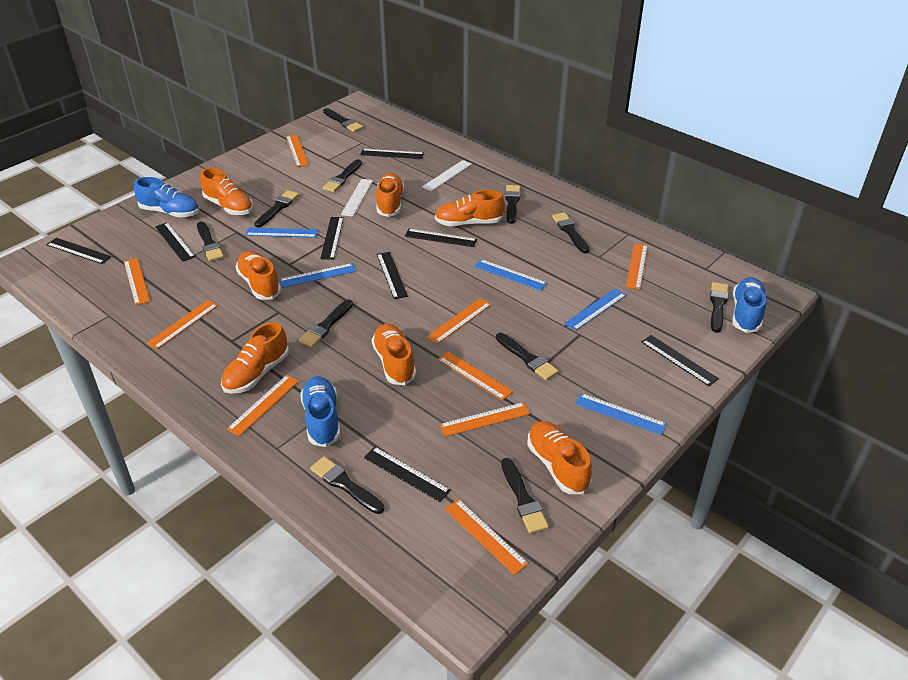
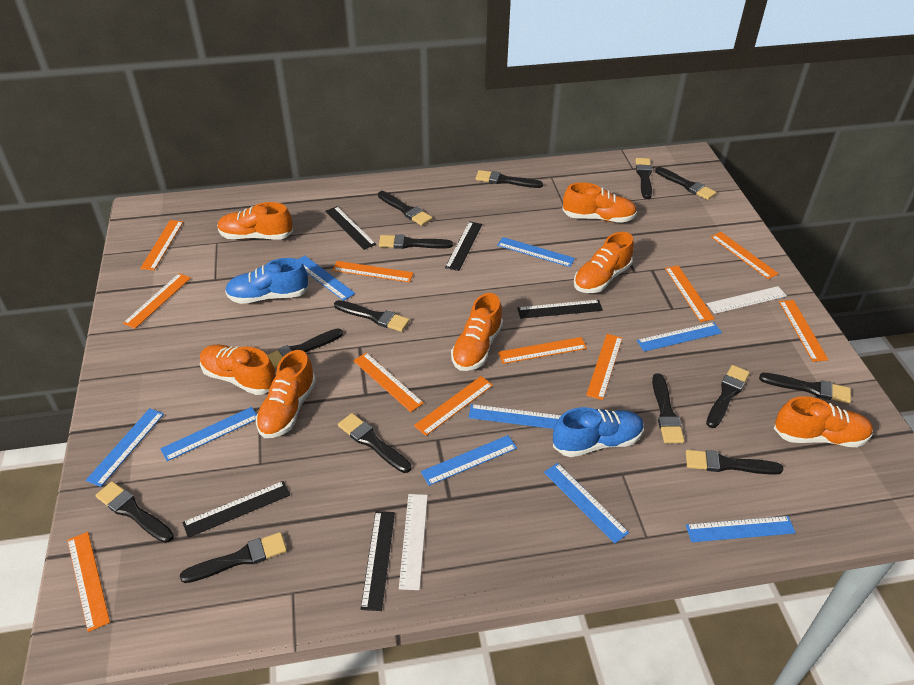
black brush: 11 -> 14
black ruler: 8 -> 5
blue ruler: 5 -> 9
blue shoe: 3 -> 2
orange ruler: 9 -> 11

